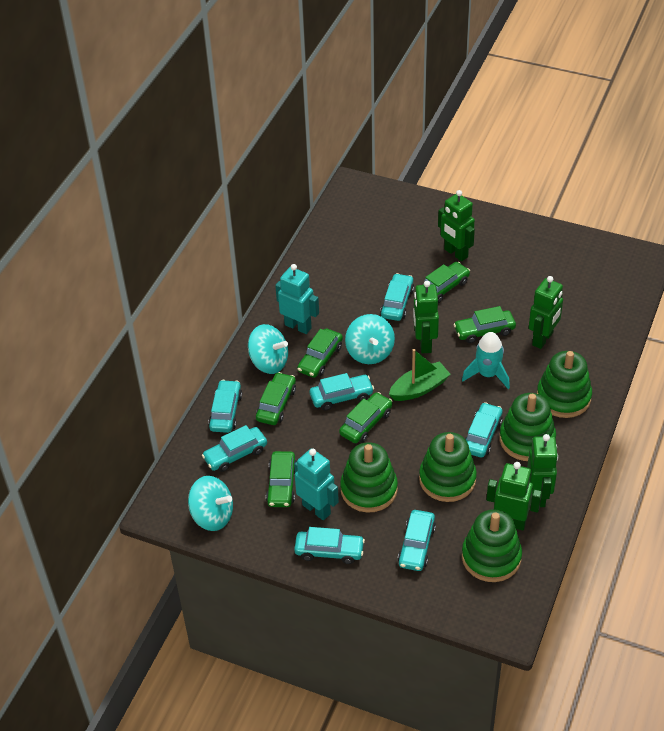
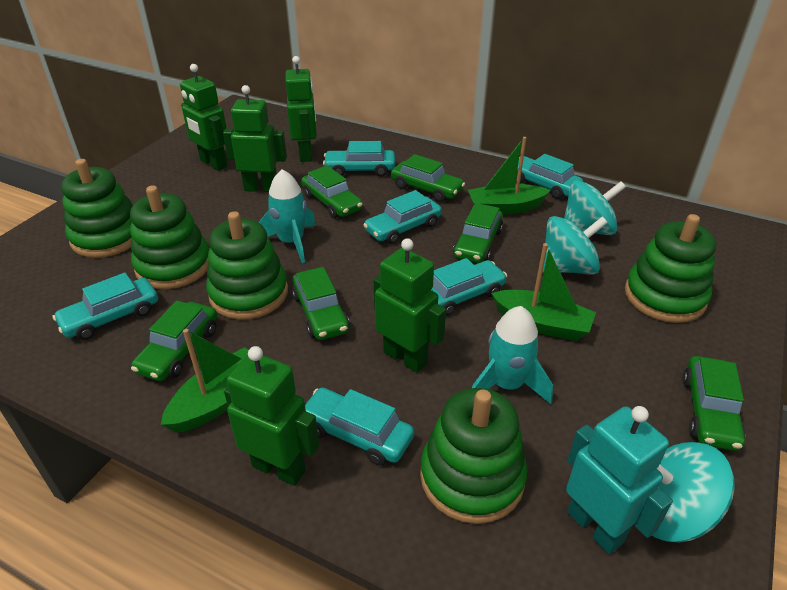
green boat: 1 -> 3
turquoise car: 7 -> 6
turquoise robot: 2 -> 1
turquoise rocket: 1 -> 2

